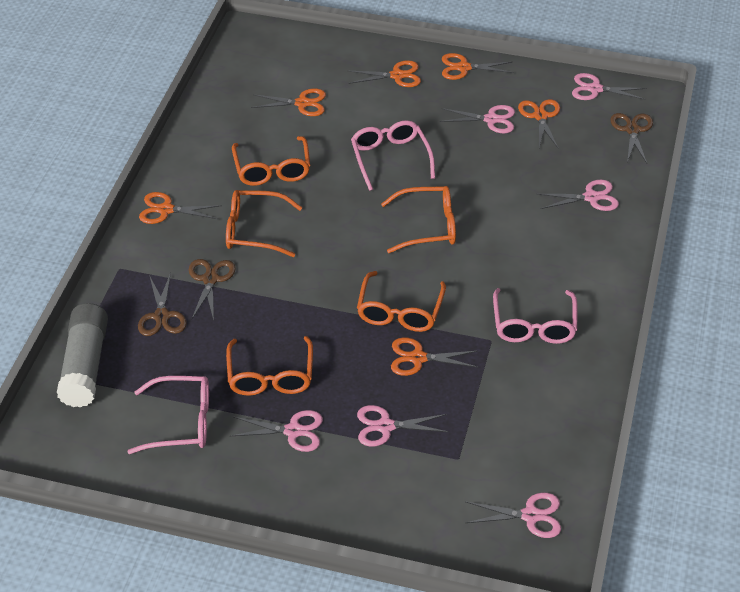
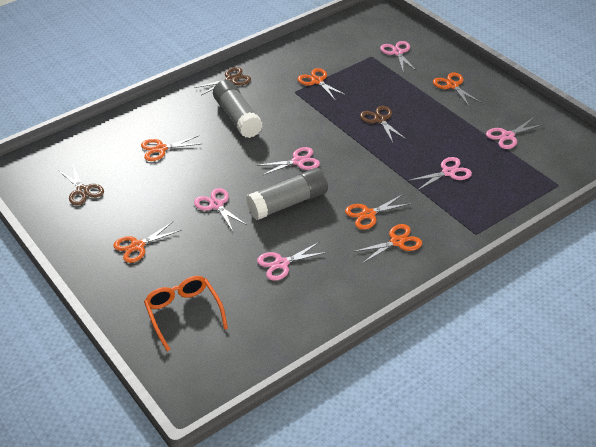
grey glue stick: 1 -> 2
orange glasses: 5 -> 1
pink glasses: 3 -> 0

